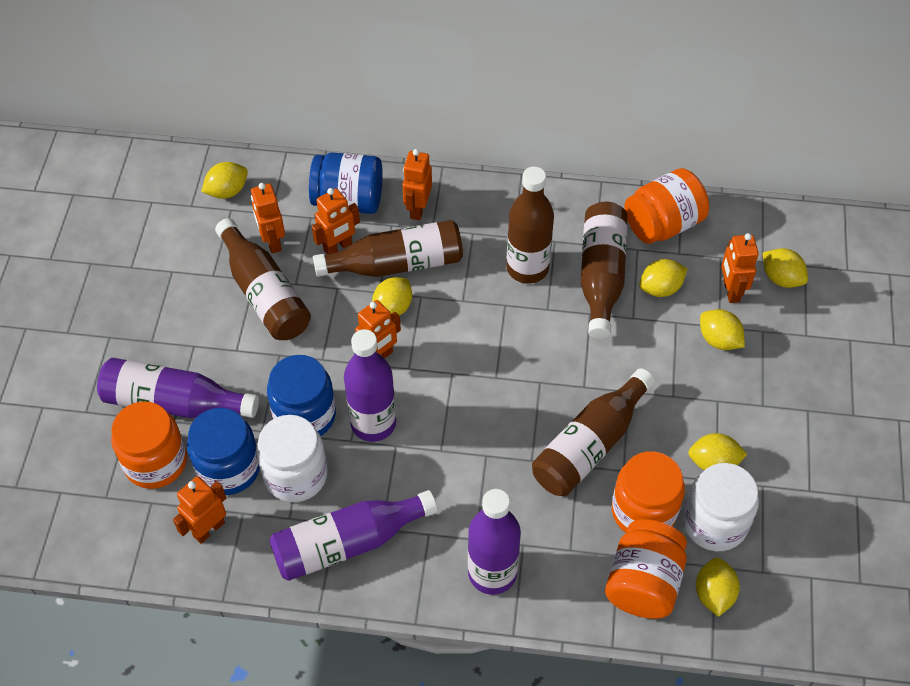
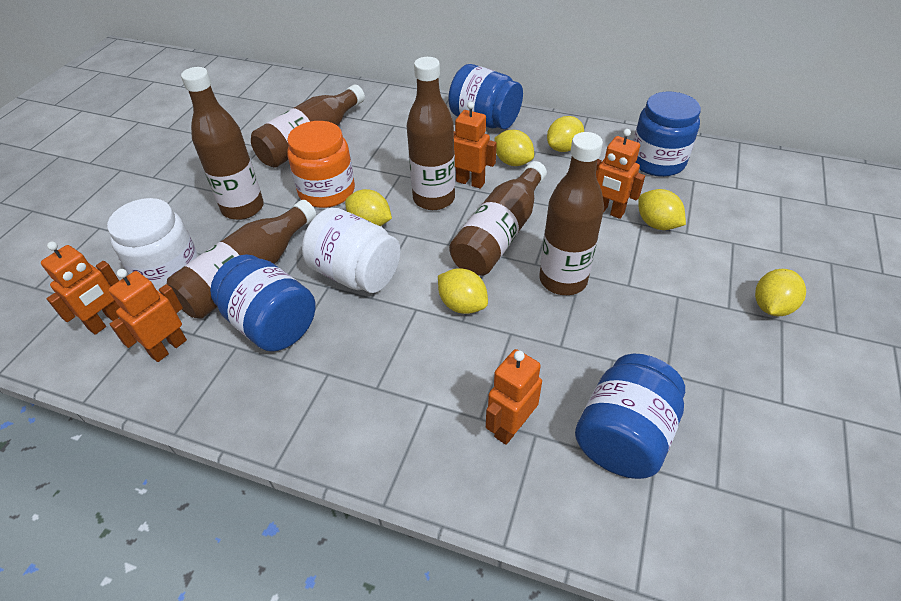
blue jar: 3 -> 4
brown bottle: 5 -> 6
orange jar: 4 -> 1
orange robot: 6 -> 5
purple bottle: 4 -> 0
yellow lemon: 7 -> 6

